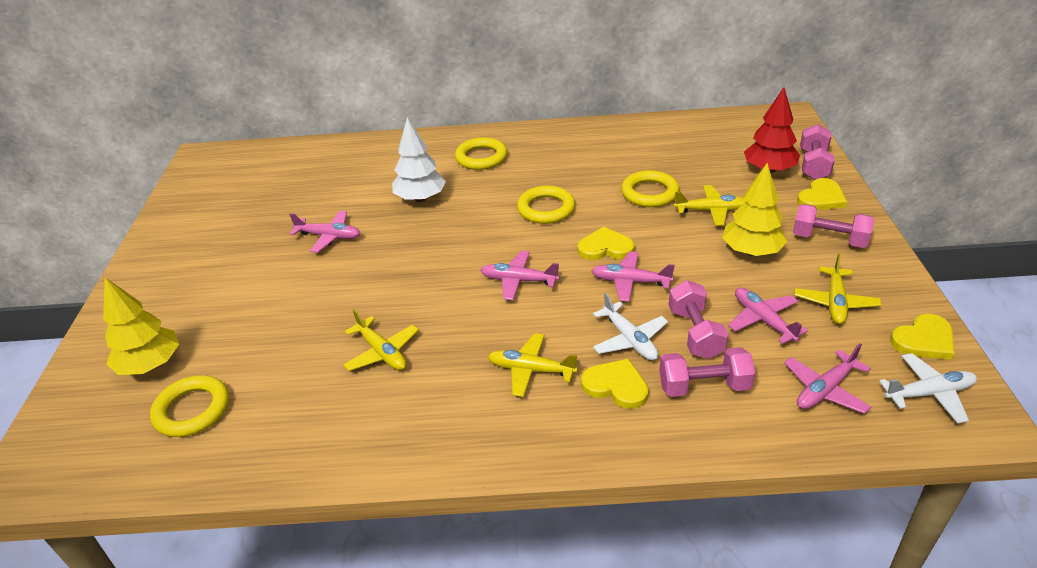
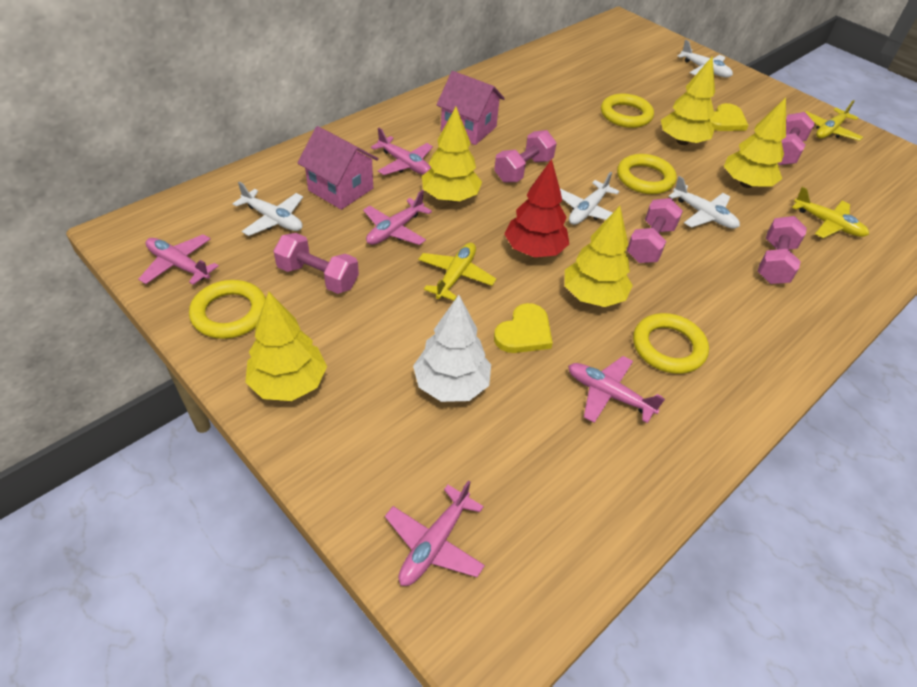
pink dumbbell: 4 -> 5
pink house: 0 -> 2
white plane: 2 -> 4
yellow heart: 4 -> 2
yellow plane: 4 -> 3
yellow tree: 2 -> 5

